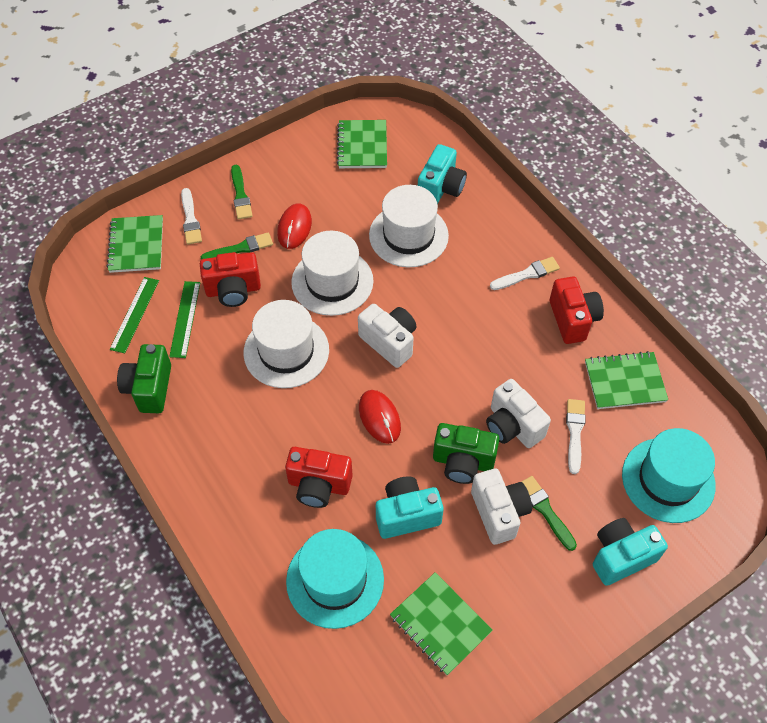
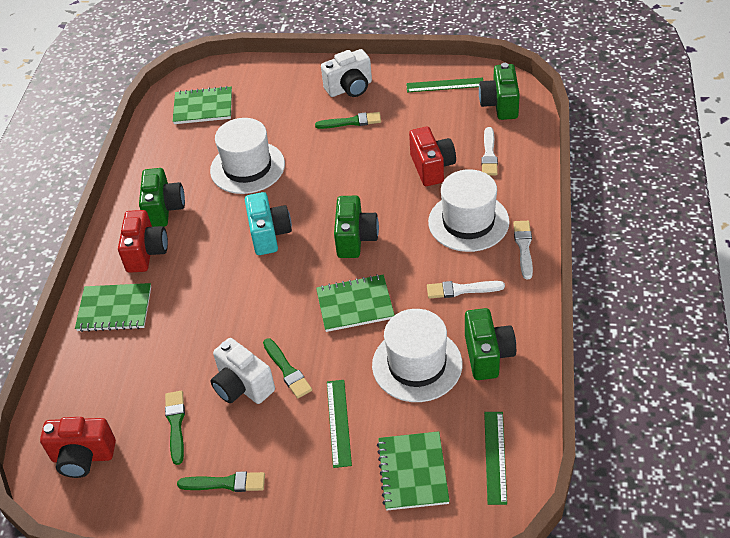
green brush: 3 -> 4
green camera: 2 -> 4
green ruler: 2 -> 3
red mouse: 2 -> 0
turquoise camera: 3 -> 1
turquoise hat: 2 -> 0
white camera: 3 -> 2

